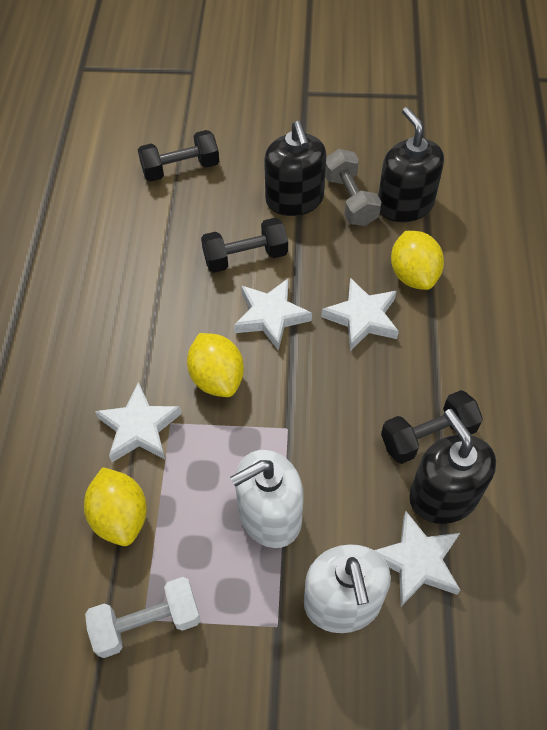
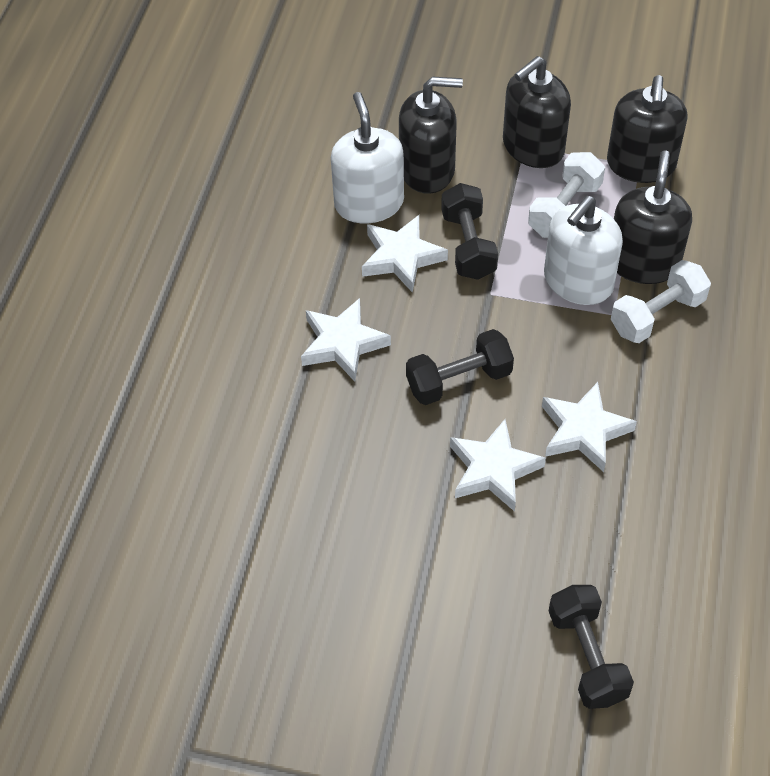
black soap dispenser: 3 -> 4
grey dumbbell: 1 -> 0
white dumbbell: 1 -> 2
yellow lemon: 3 -> 0

